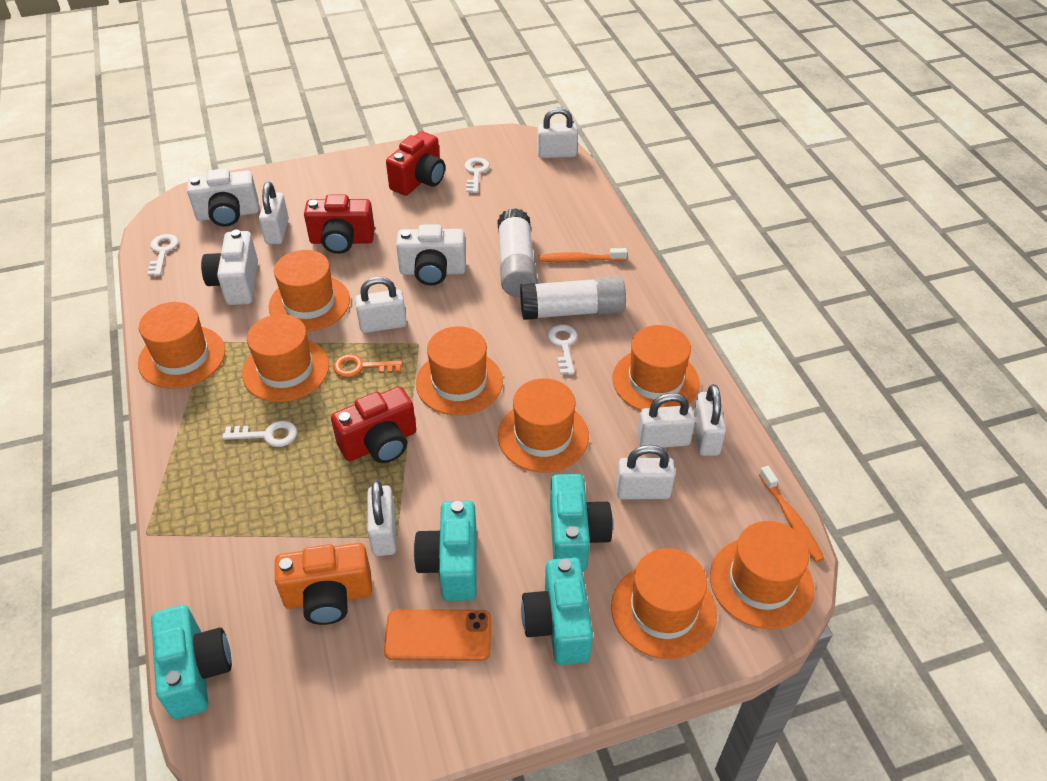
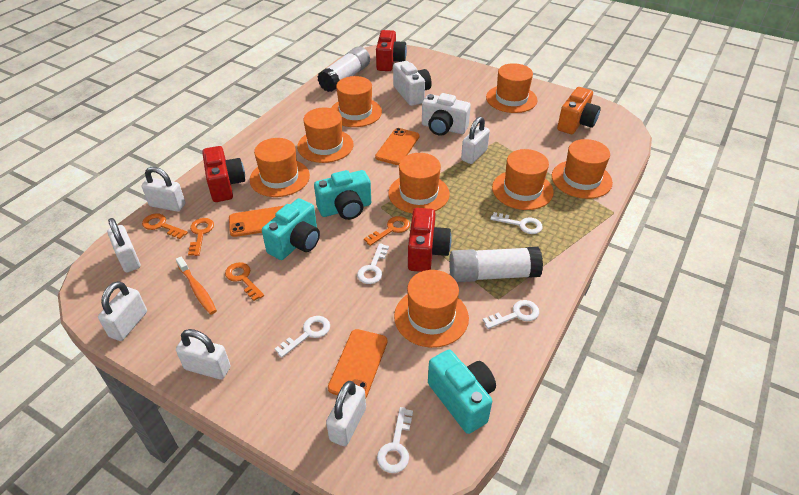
orange key: 1 -> 4
orange phone: 1 -> 3
orange toothbrush: 2 -> 1
turquoise camera: 4 -> 3
white camera: 3 -> 2
white key: 4 -> 5
white padlock: 7 -> 6

